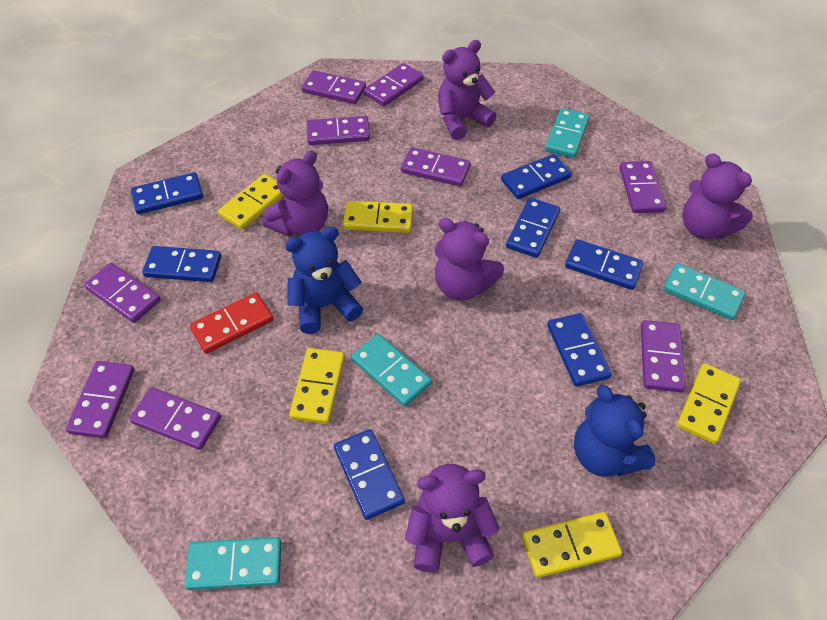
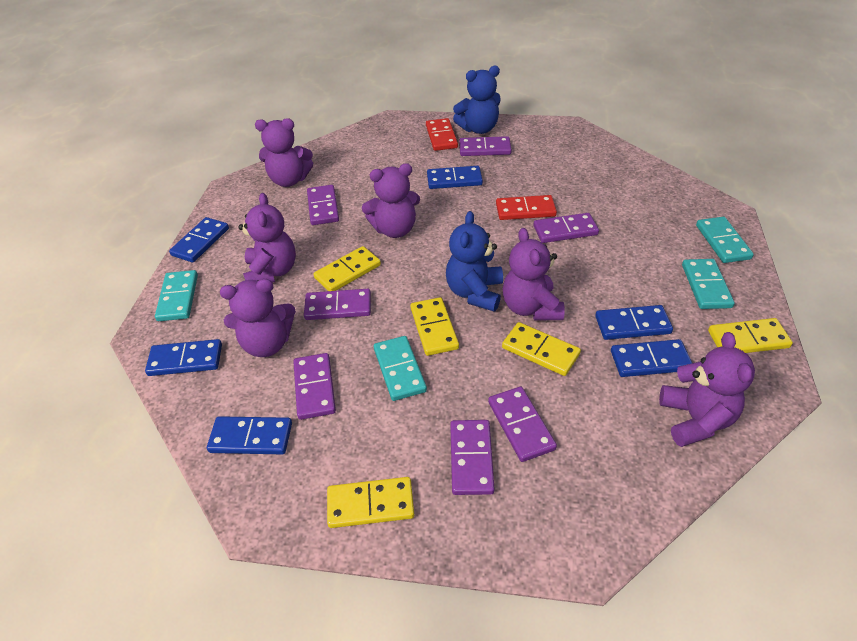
blue domino: 7 -> 6
purple domino: 9 -> 7
purple teddy bear: 5 -> 6
red domino: 1 -> 2

